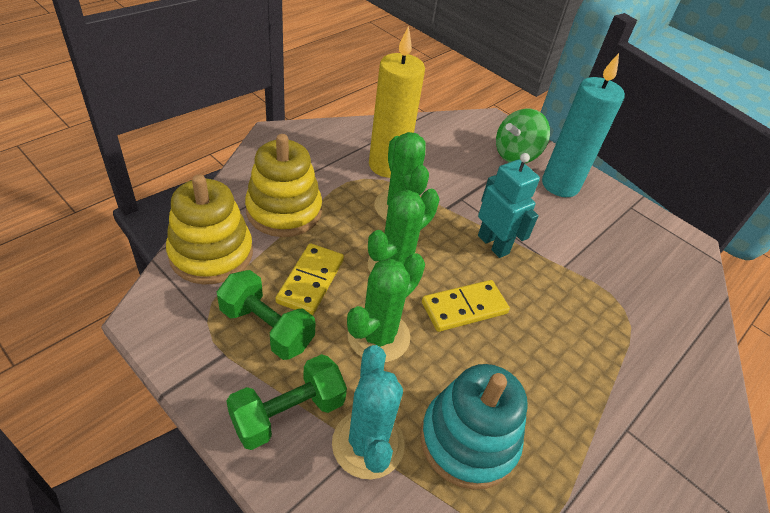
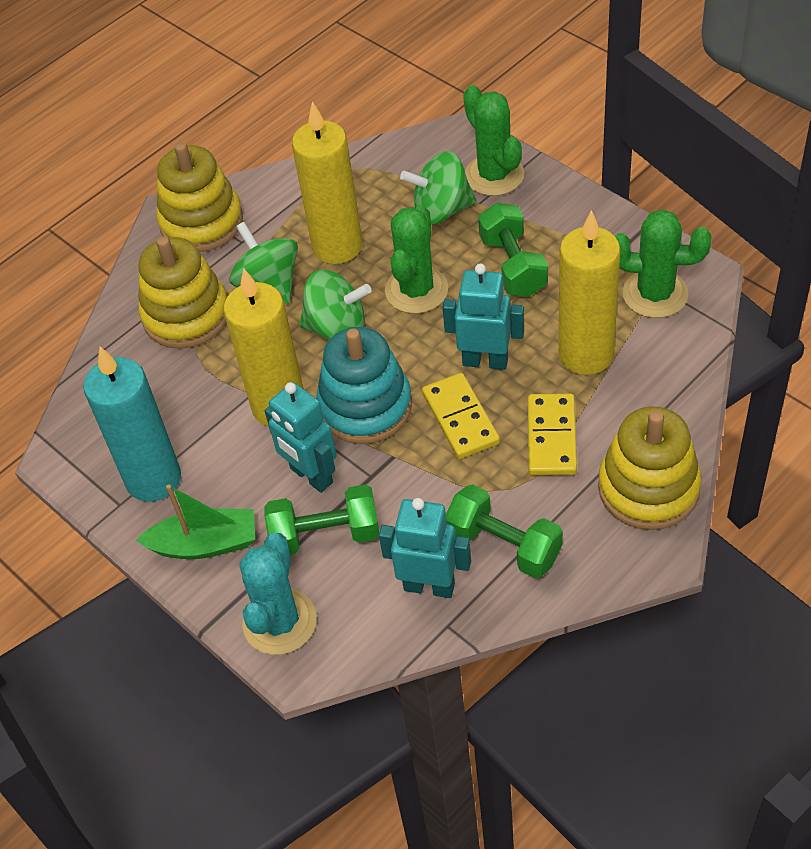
green boat: 0 -> 1
green dumbbell: 2 -> 3
green spinning top: 1 -> 3
turquoise robot: 1 -> 3
yellow candle: 1 -> 3
yellow stacking toy: 2 -> 3

